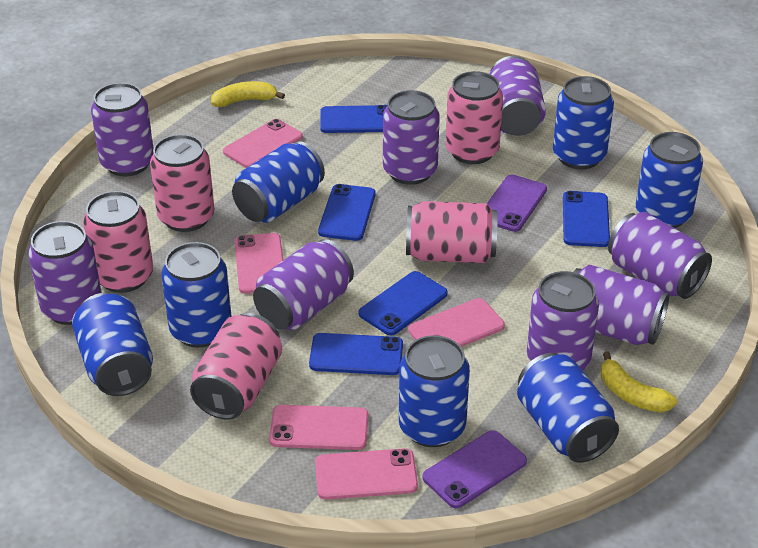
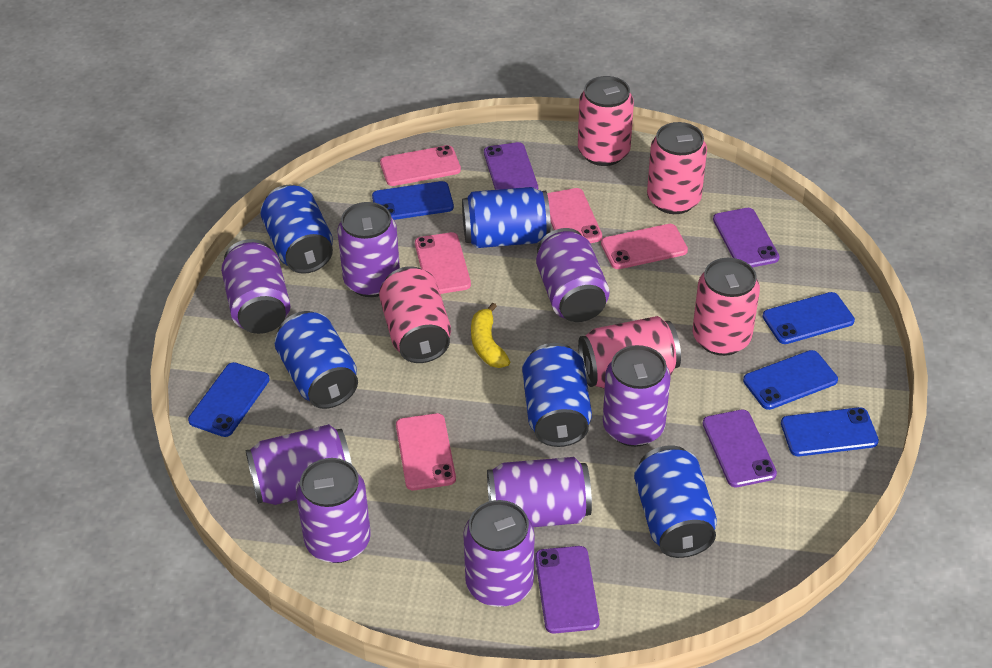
blue can: 7 -> 5
purple phone: 2 -> 4
yellow banana: 2 -> 1

